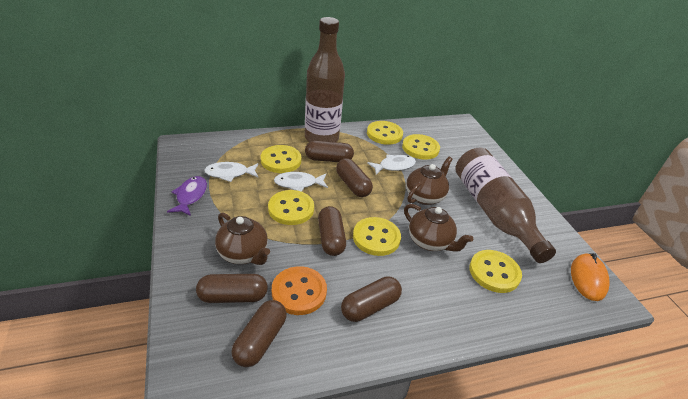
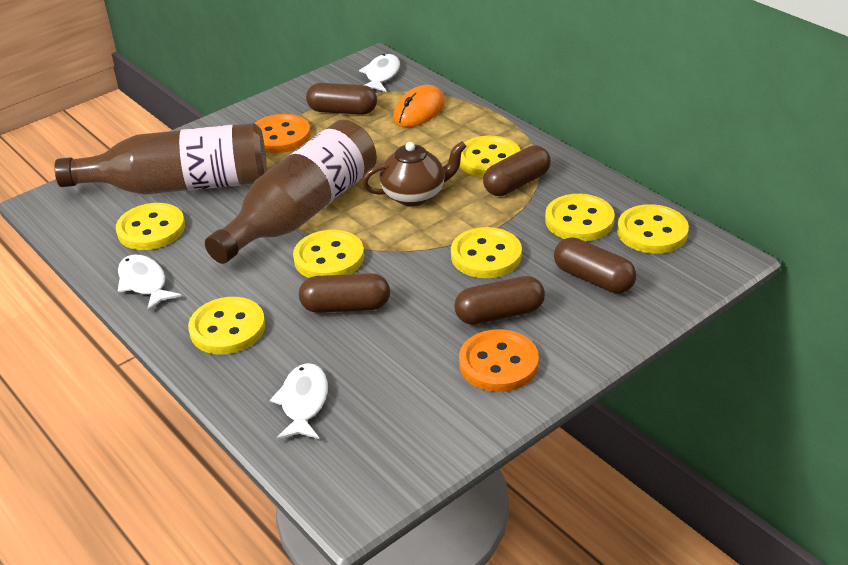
brown capsule: 6 -> 5
brown teapot: 3 -> 1
orange button: 1 -> 2
purple fish: 1 -> 0
yellow button: 6 -> 7

